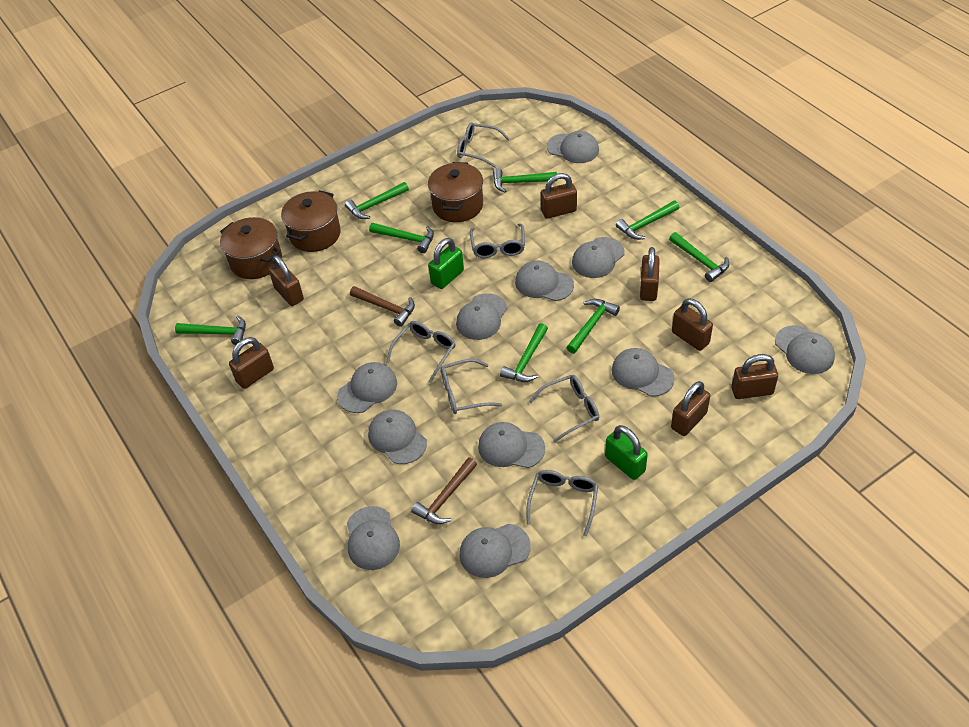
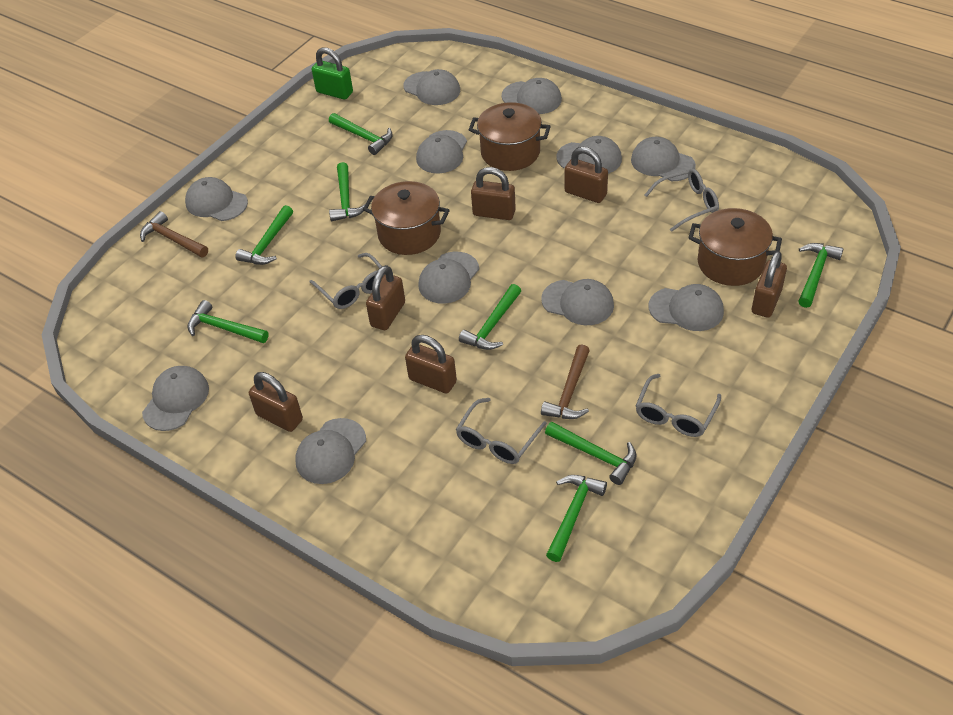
brown padlock: 7 -> 6
green padlock: 2 -> 1
grey glasses: 6 -> 4

